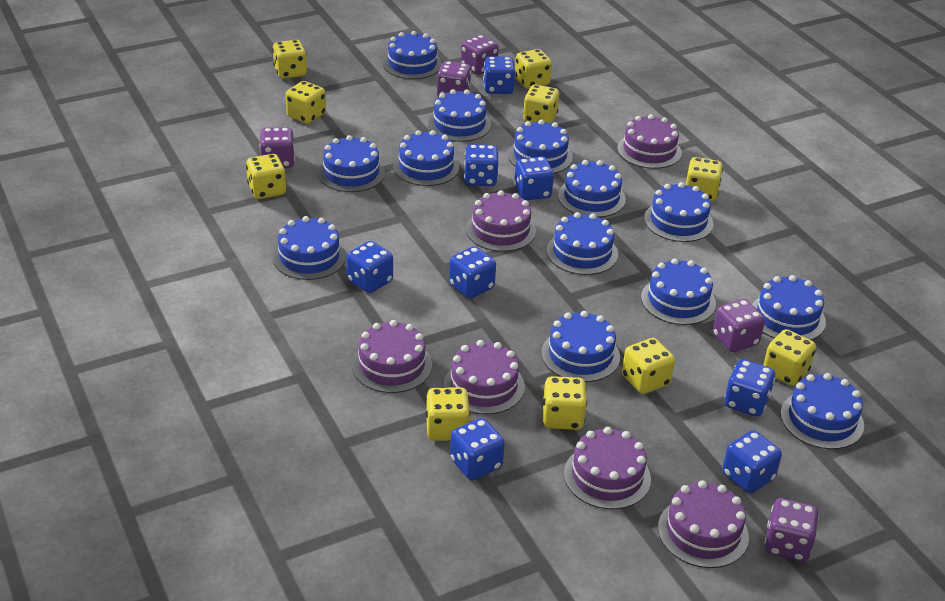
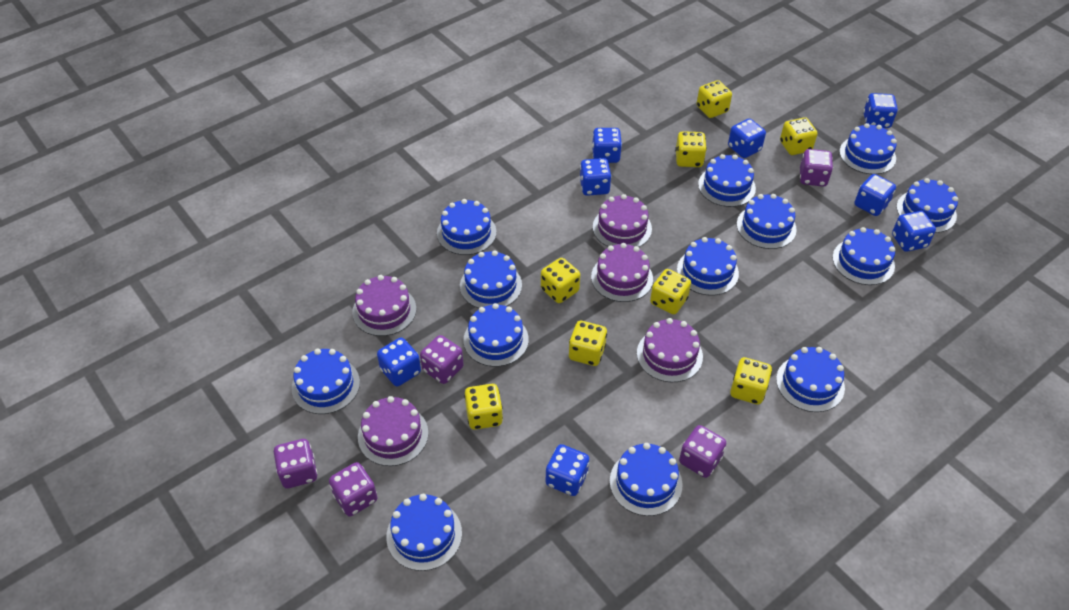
purple cake: 6 -> 5
yellow dice: 10 -> 8

